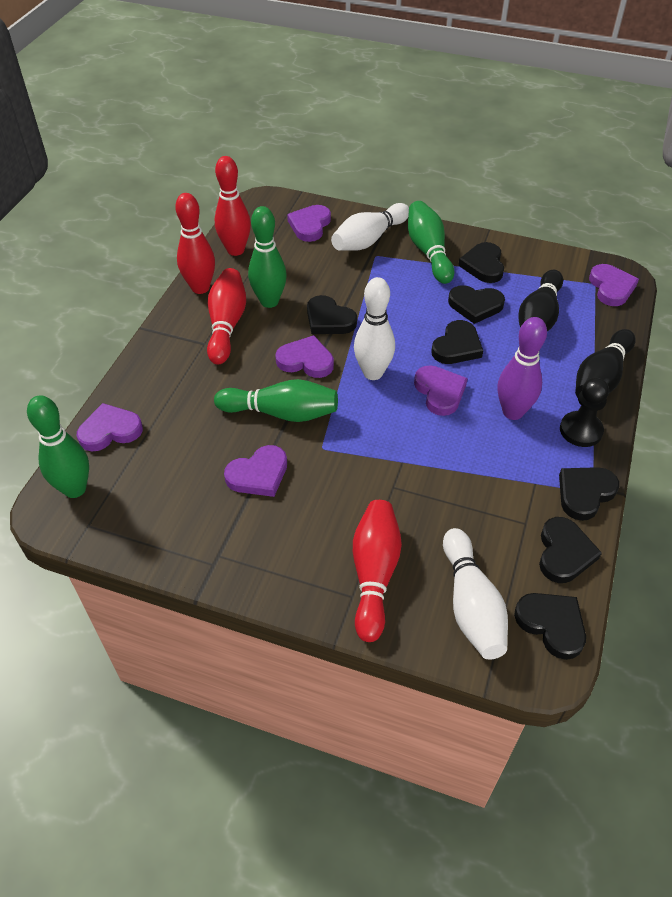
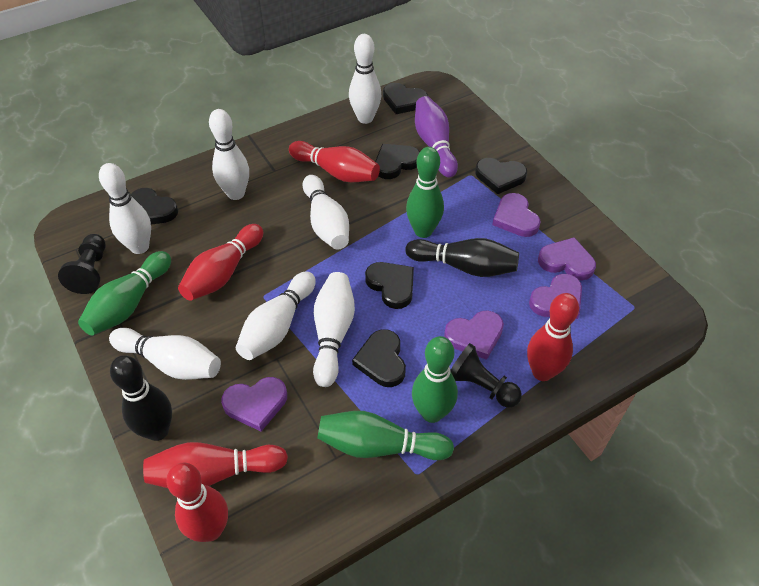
black heart: 7 -> 6
black pawn: 1 -> 2
purple heart: 6 -> 5
red bowling pin: 4 -> 5
white bowling pin: 3 -> 7

